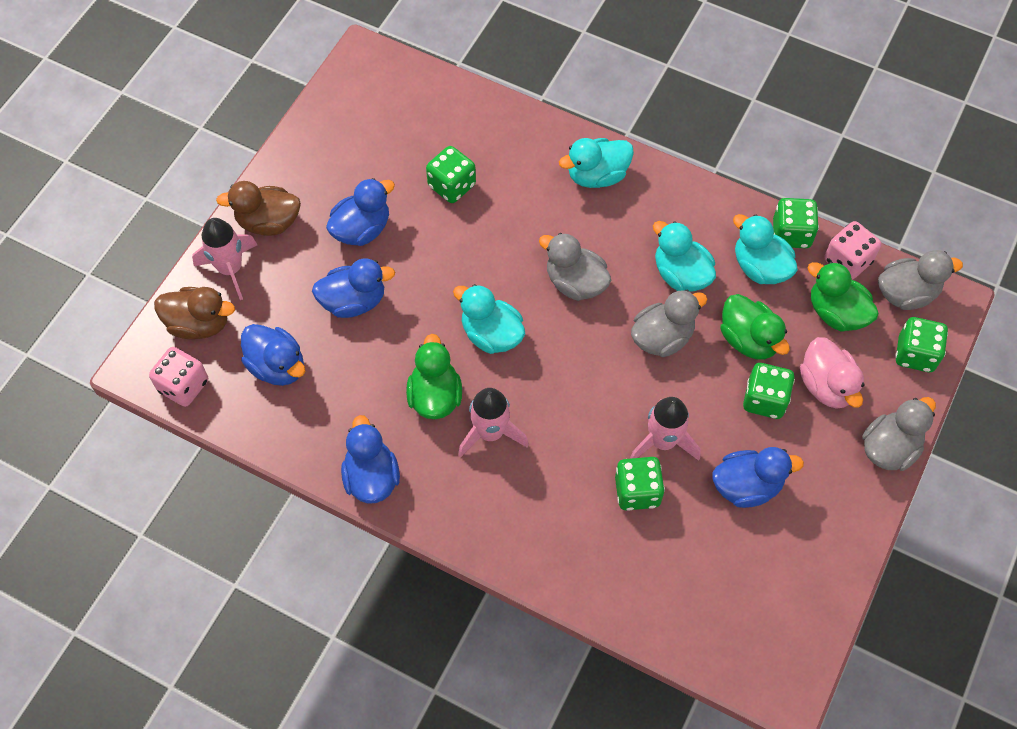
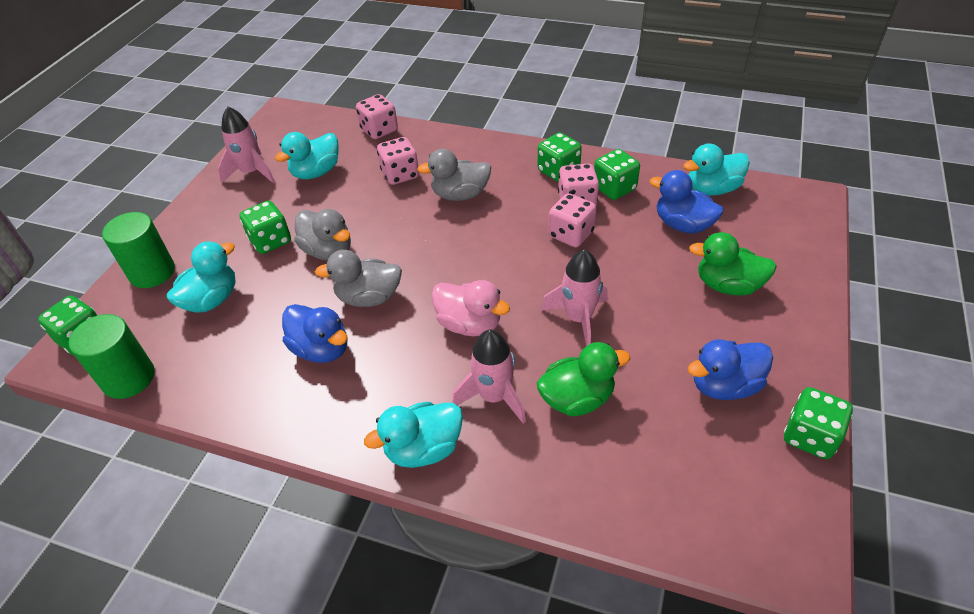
blue duck: 5 -> 3
brown duck: 2 -> 0
green cylinder: 0 -> 2
green duck: 3 -> 2
grey duck: 4 -> 3
pink dice: 2 -> 4

